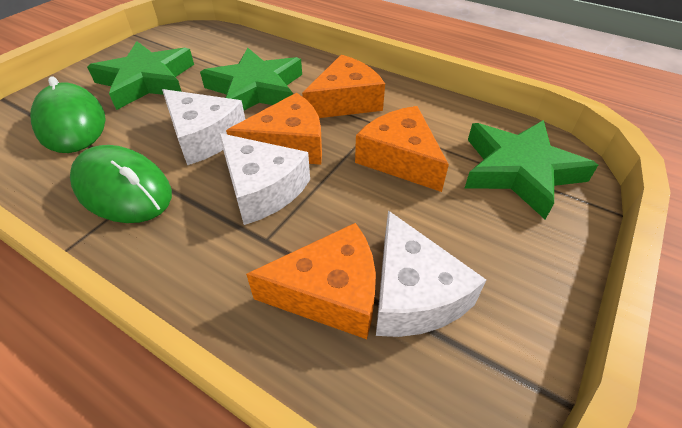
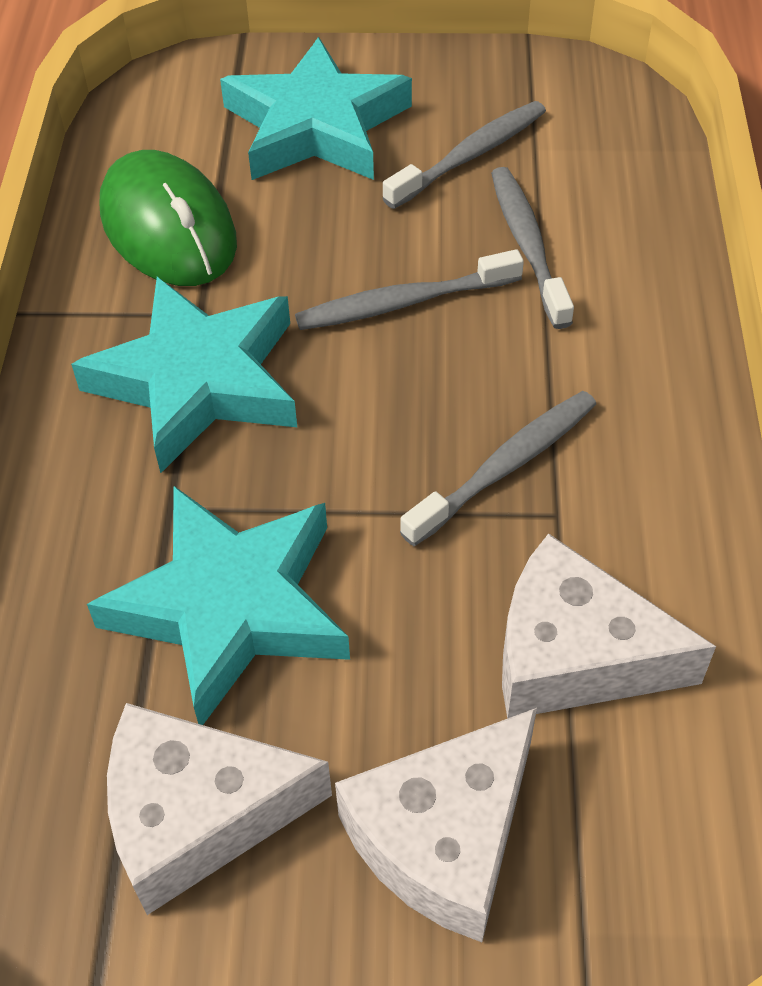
green mouse: 2 -> 1
green star: 3 -> 0
grey toothbrush: 0 -> 4
orange cheese: 4 -> 0
turquoise star: 0 -> 3

